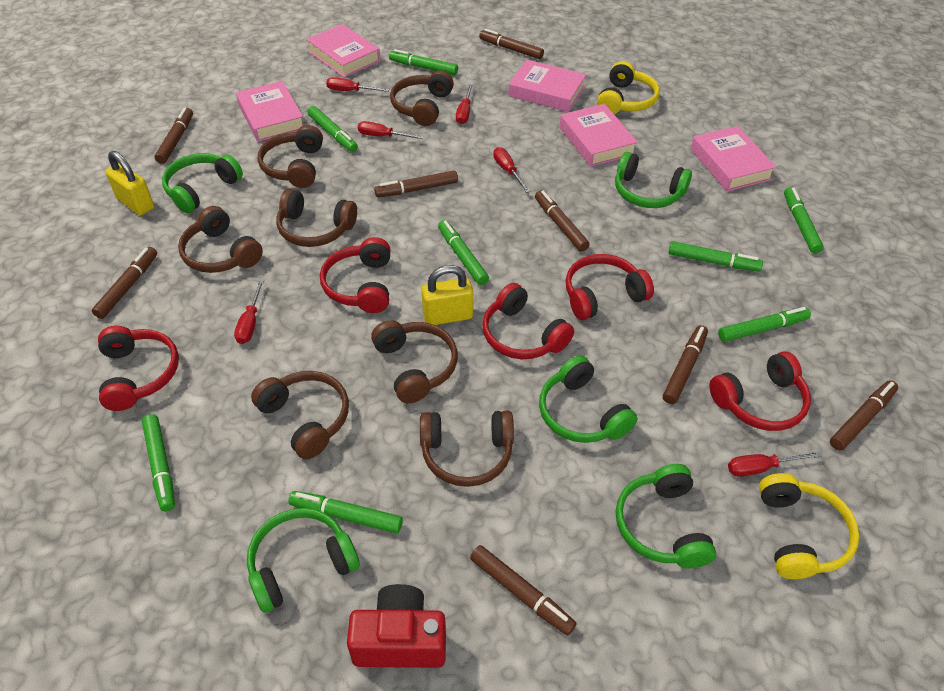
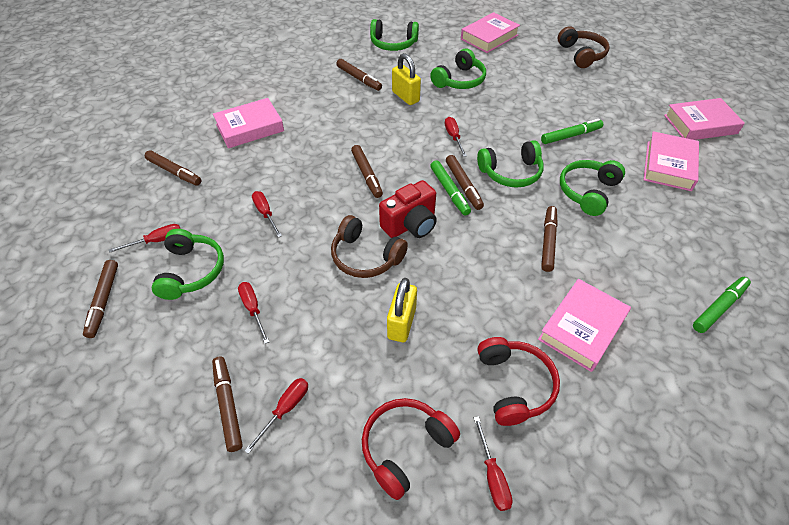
brown headphones: 7 -> 2
brown marker: 8 -> 7
green marker: 8 -> 3
red headphones: 5 -> 2
yellow headphones: 2 -> 0

